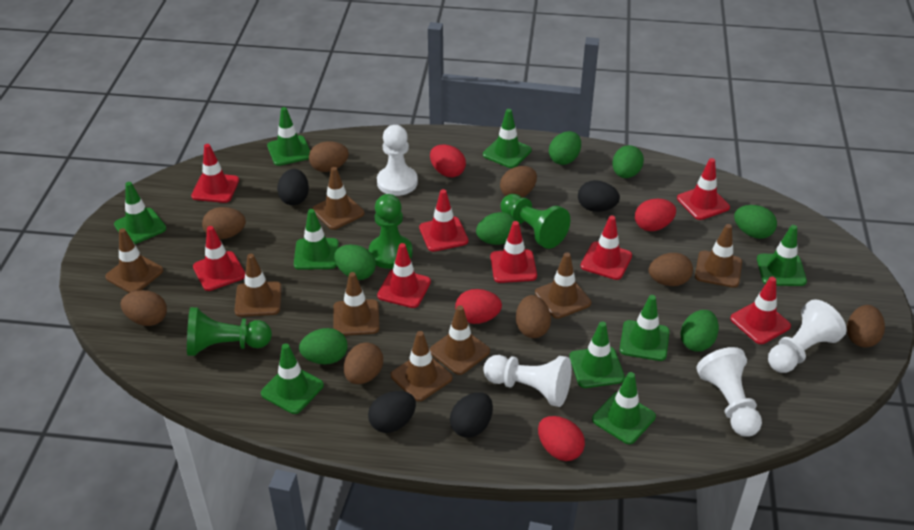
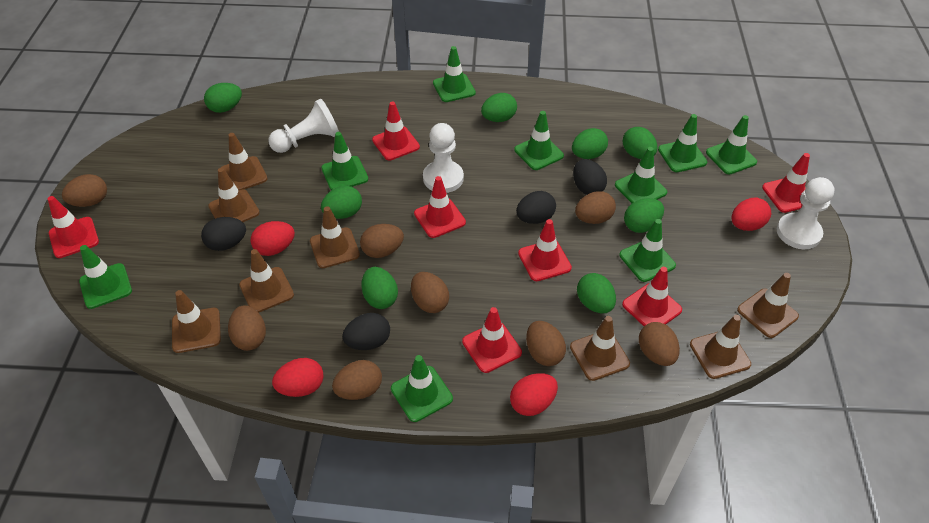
green egg: 7 -> 8
green pawn: 3 -> 0
red traffic cone: 8 -> 7
white pawn: 4 -> 3

